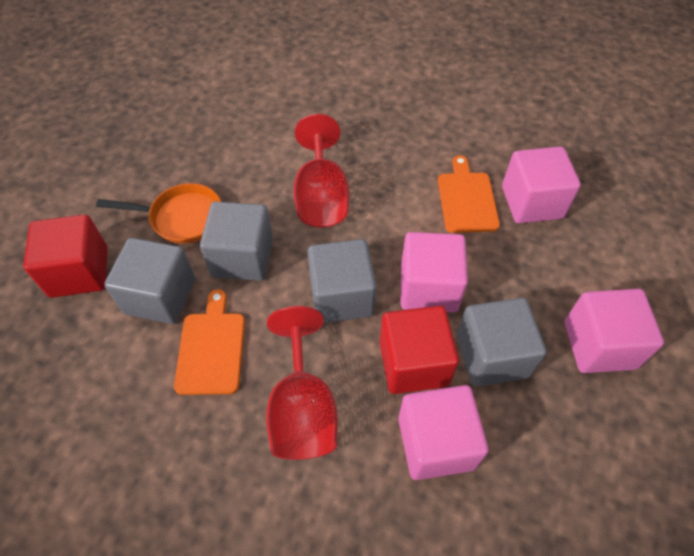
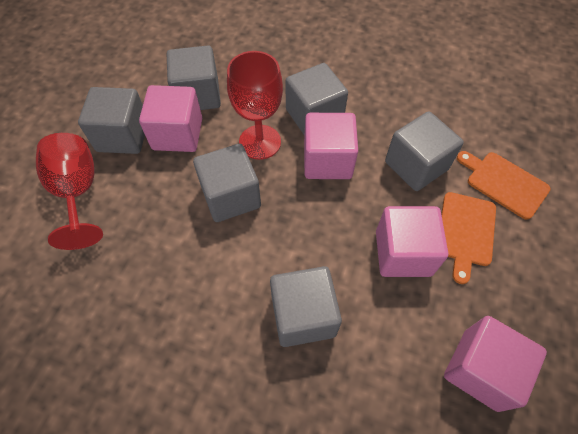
grey cube: 4 -> 6
orange pan: 1 -> 0
red cube: 2 -> 0

